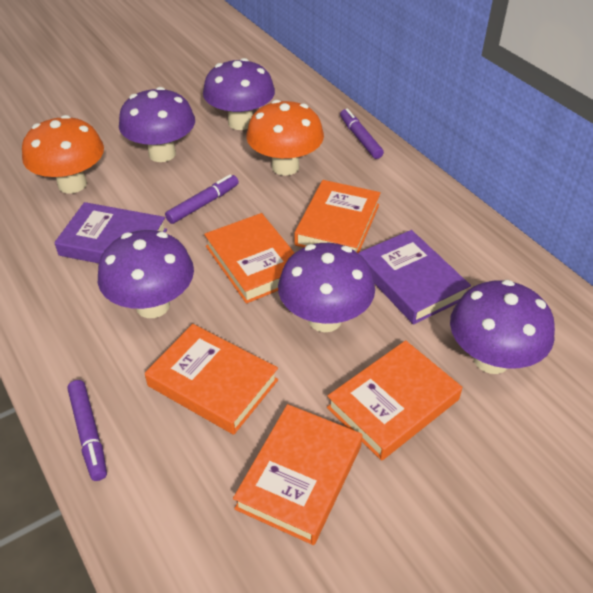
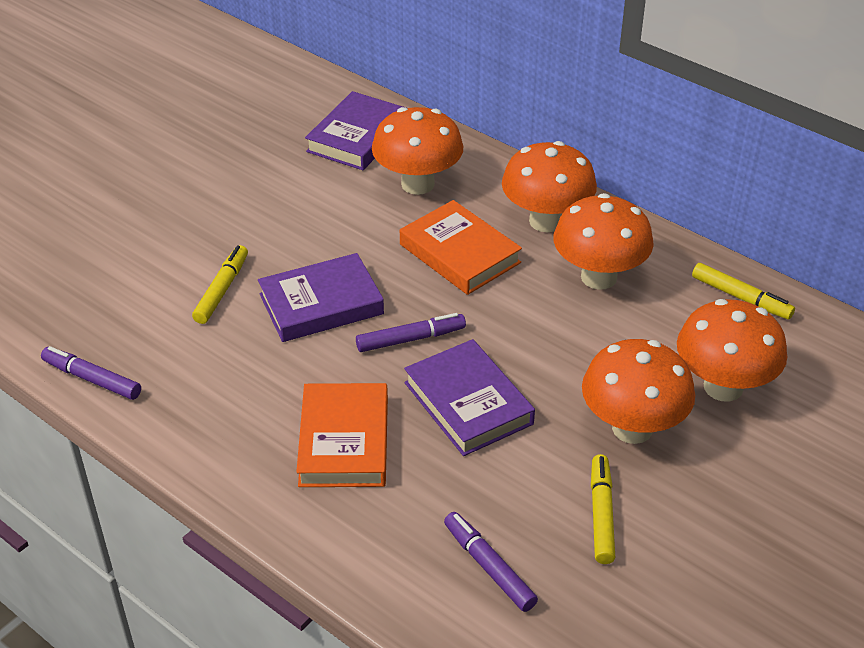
orange book: 5 -> 2
orange mushroom: 2 -> 5
purple book: 2 -> 3
purple mushroom: 5 -> 0
yellow marker: 0 -> 3

